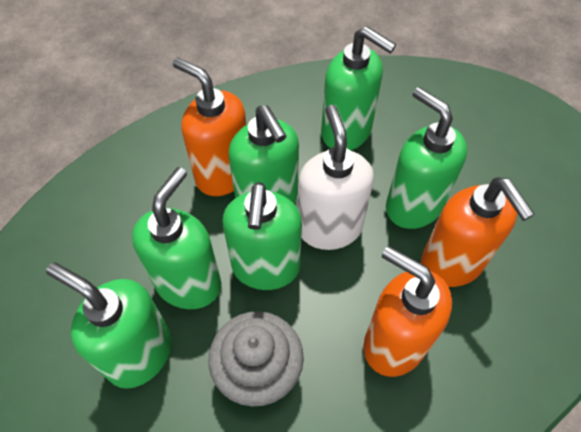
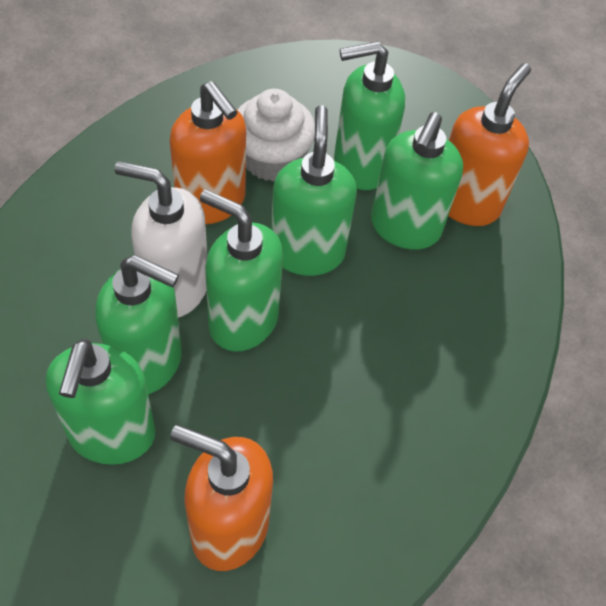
grey cupcake: 1 -> 0
white cupcake: 0 -> 1

